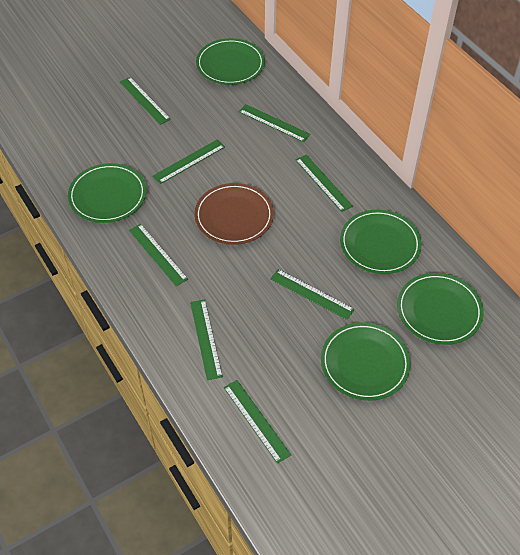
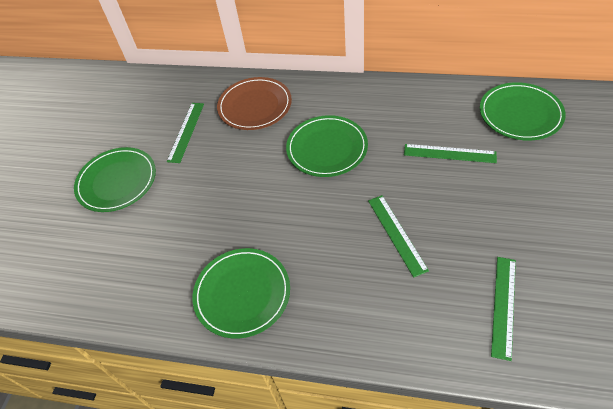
green plate: 5 -> 4
green ruler: 8 -> 4

